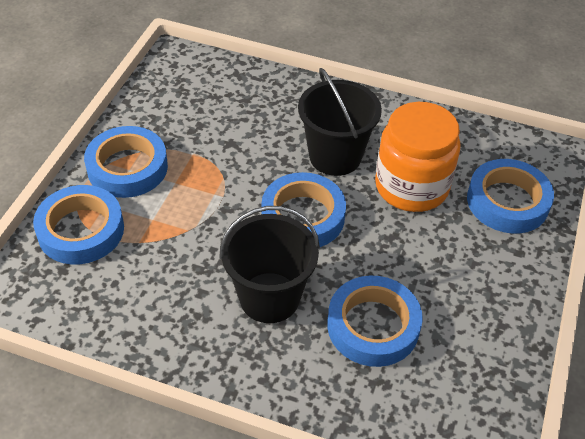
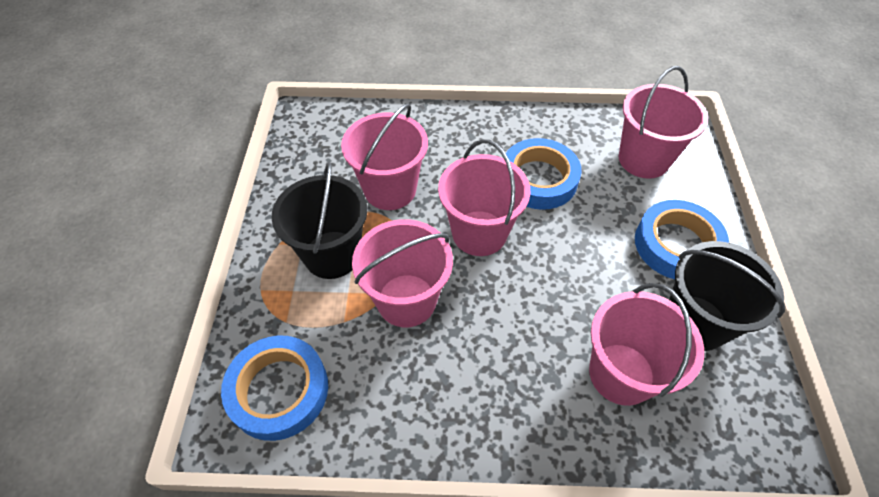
blue tape: 5 -> 3
orange jar: 1 -> 0
pink bucket: 0 -> 5

